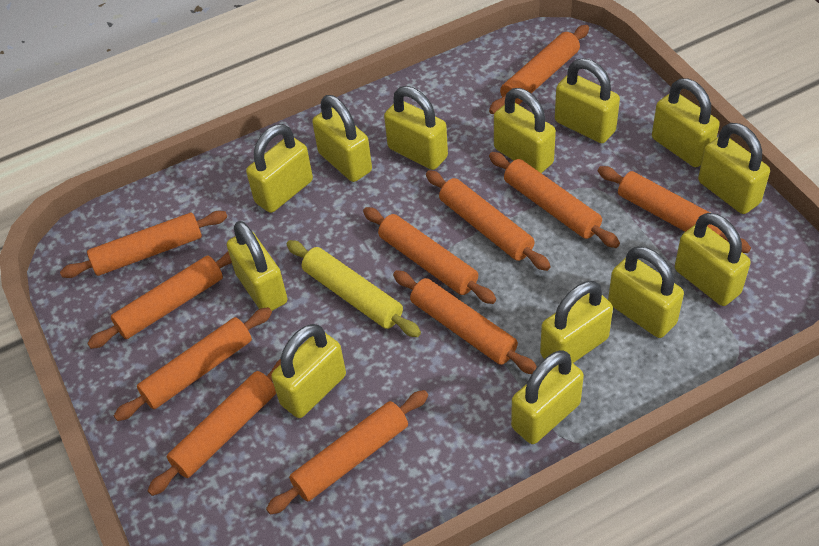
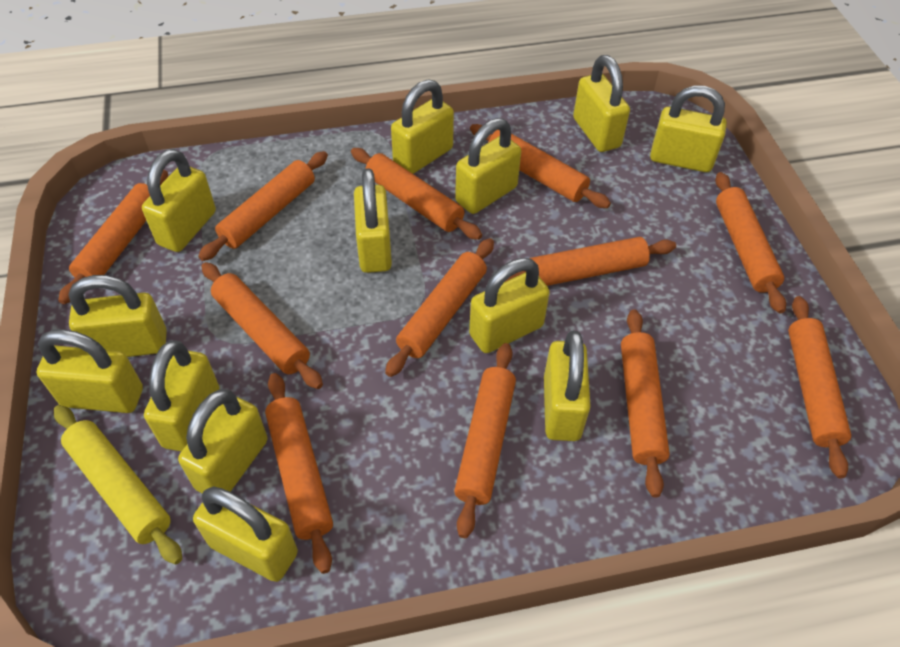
orange rolling pin: 11 -> 12

